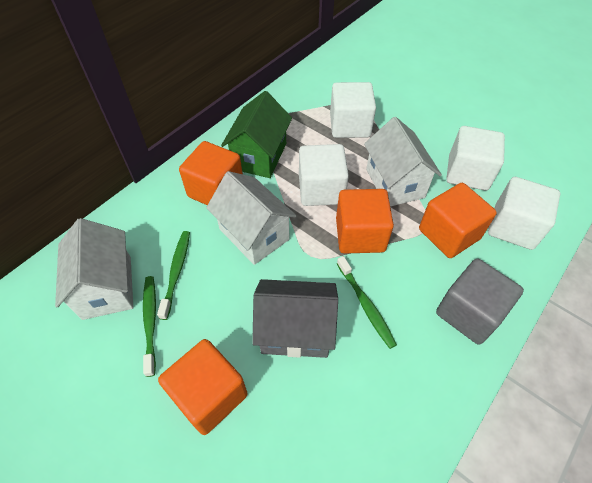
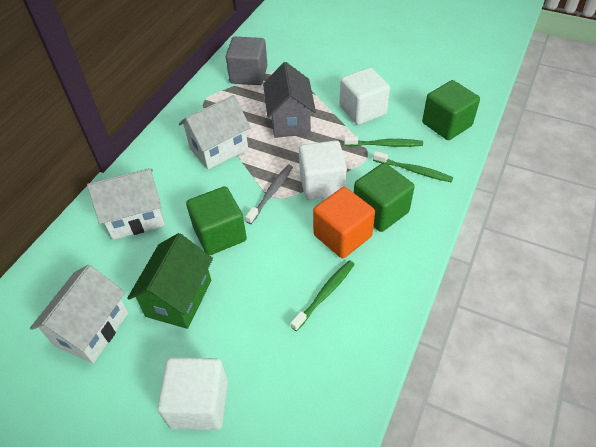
green cube: 0 -> 3
grey toothbrush: 0 -> 1
orange cube: 4 -> 1
white cube: 4 -> 3

